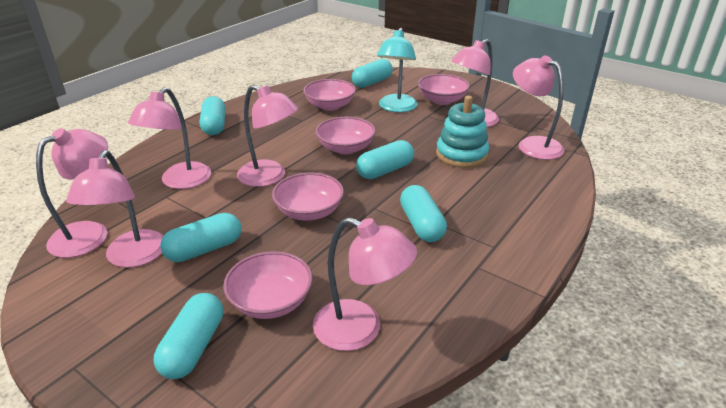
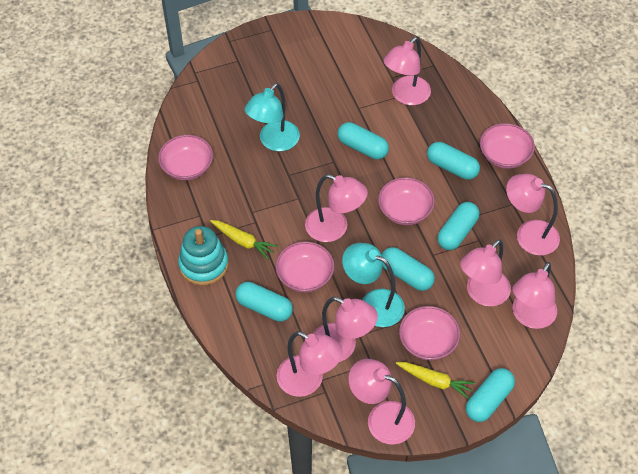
pink lamp: 7 -> 8
turquoise lamp: 1 -> 2
yellow carrot: 0 -> 2

